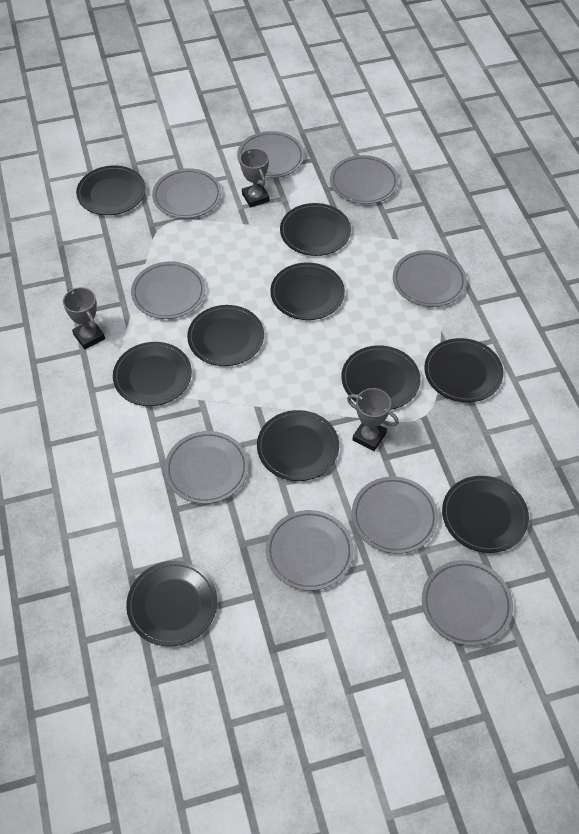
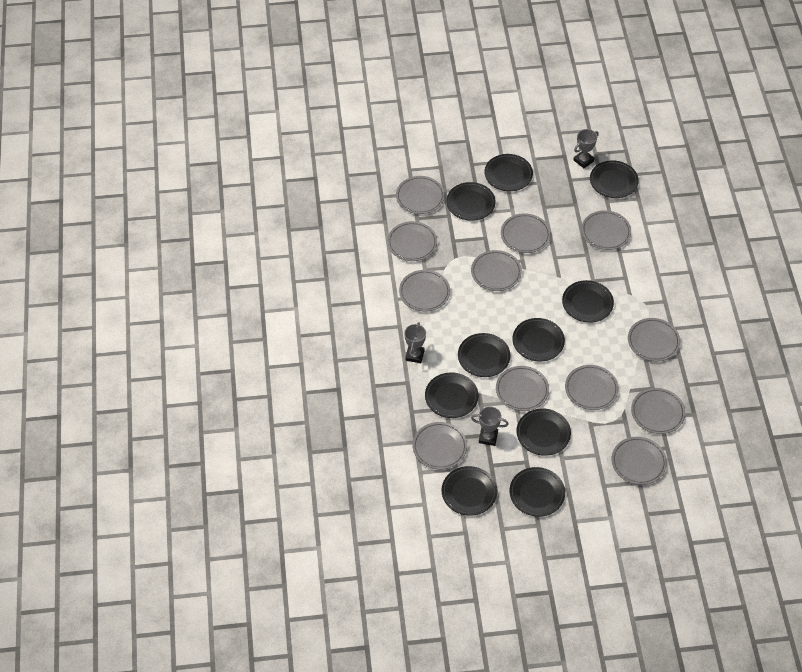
grey plate: 9 -> 12

